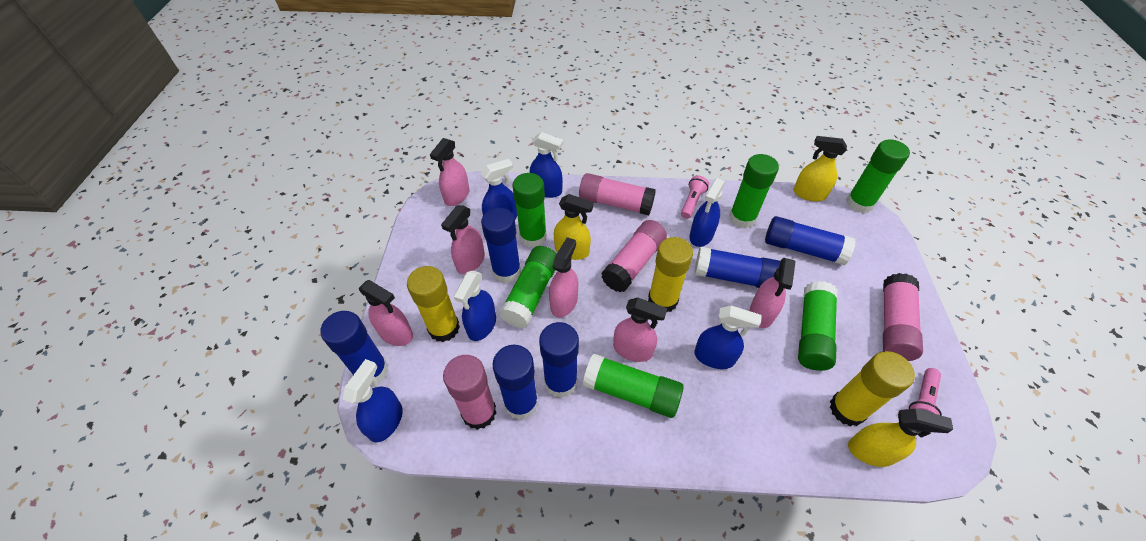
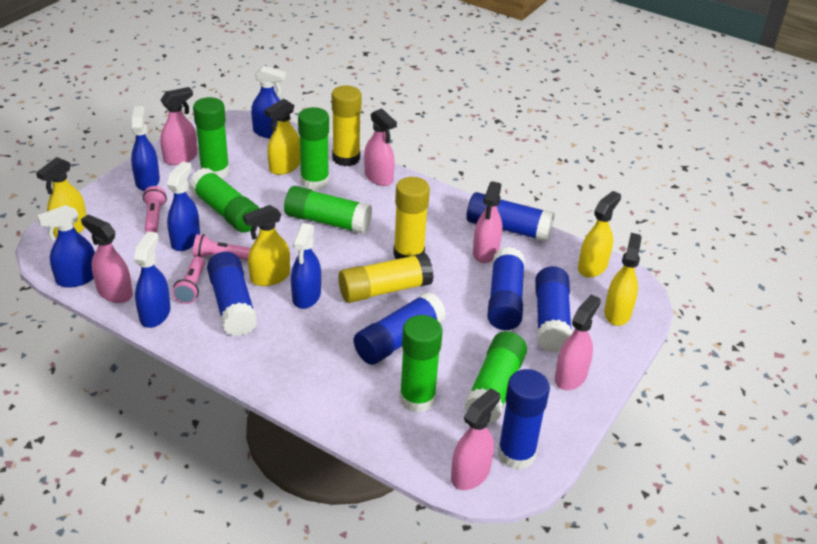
pink flashlight: 2 -> 3
pink glue stick: 4 -> 0
yellow spray bottle: 3 -> 5

